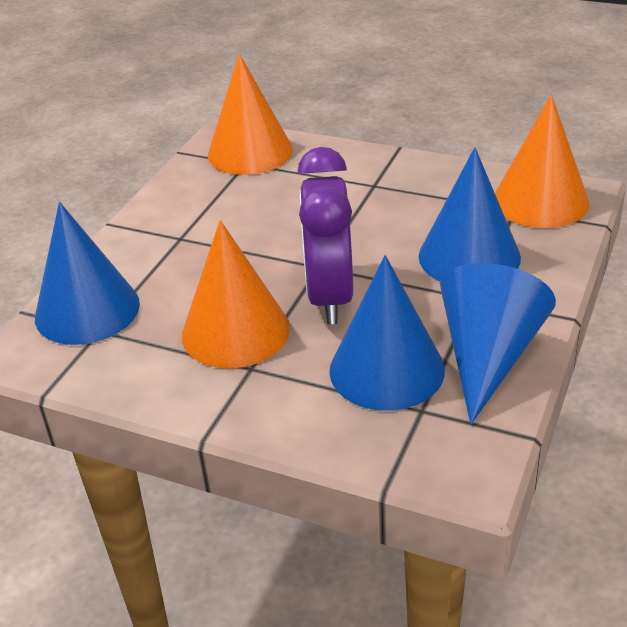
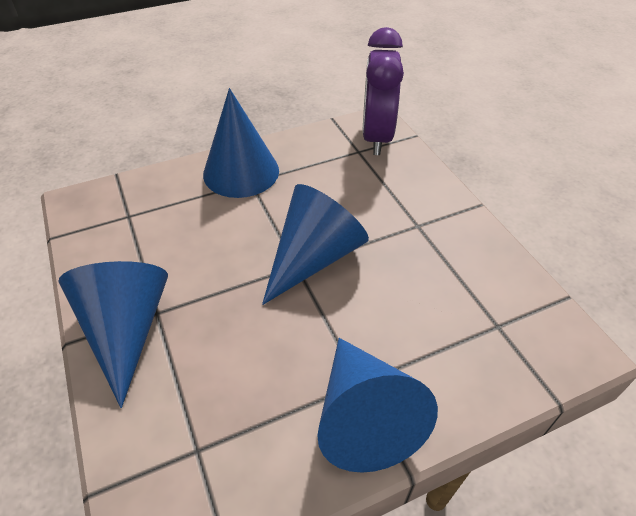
orange cone: 3 -> 0

